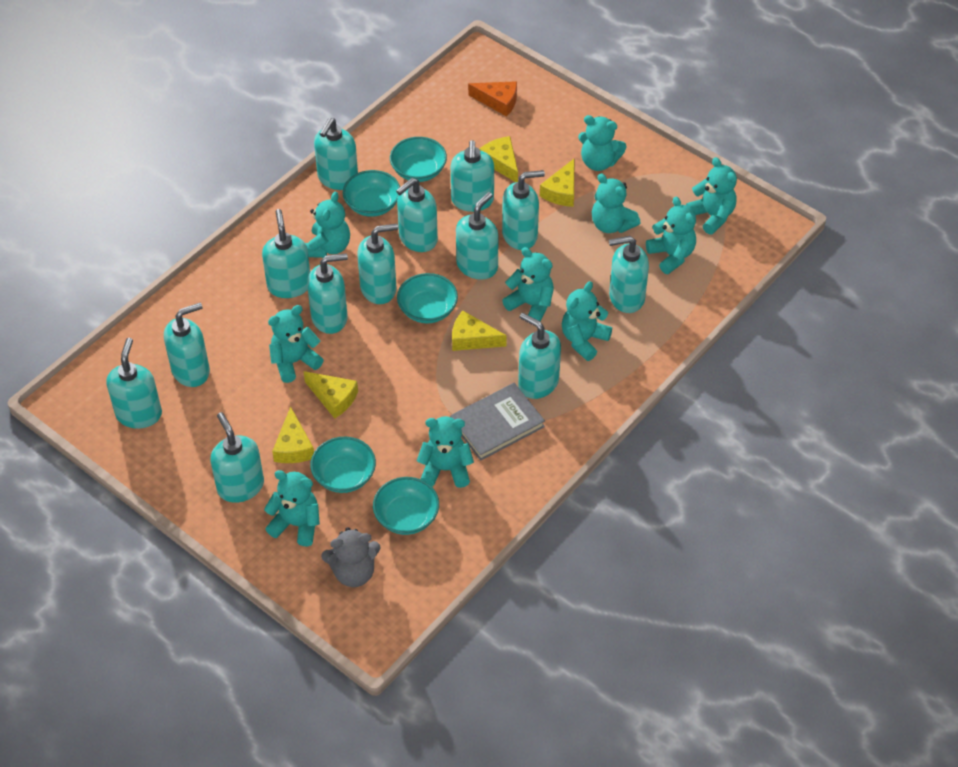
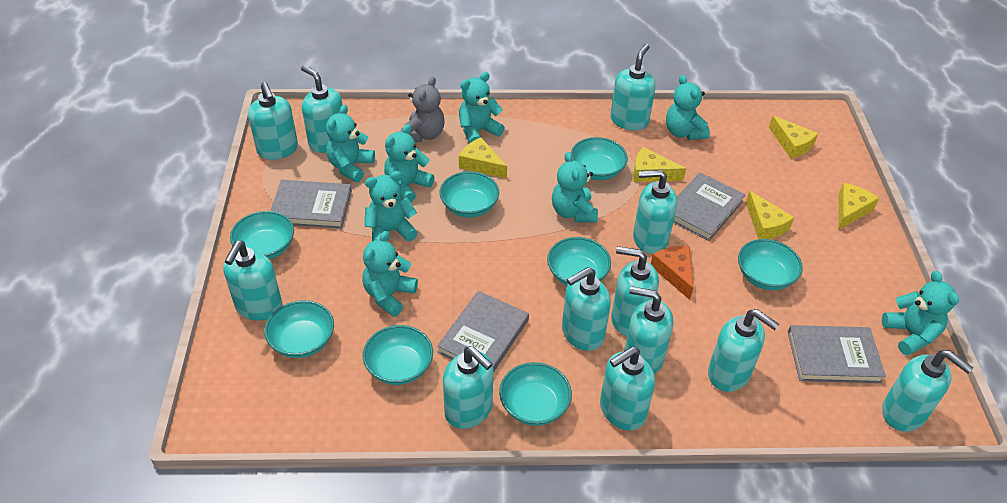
grey book: 1 -> 4
turquoise bowl: 5 -> 8
turquoise soap dispenser: 13 -> 12
turquoise teddy bear: 10 -> 8

